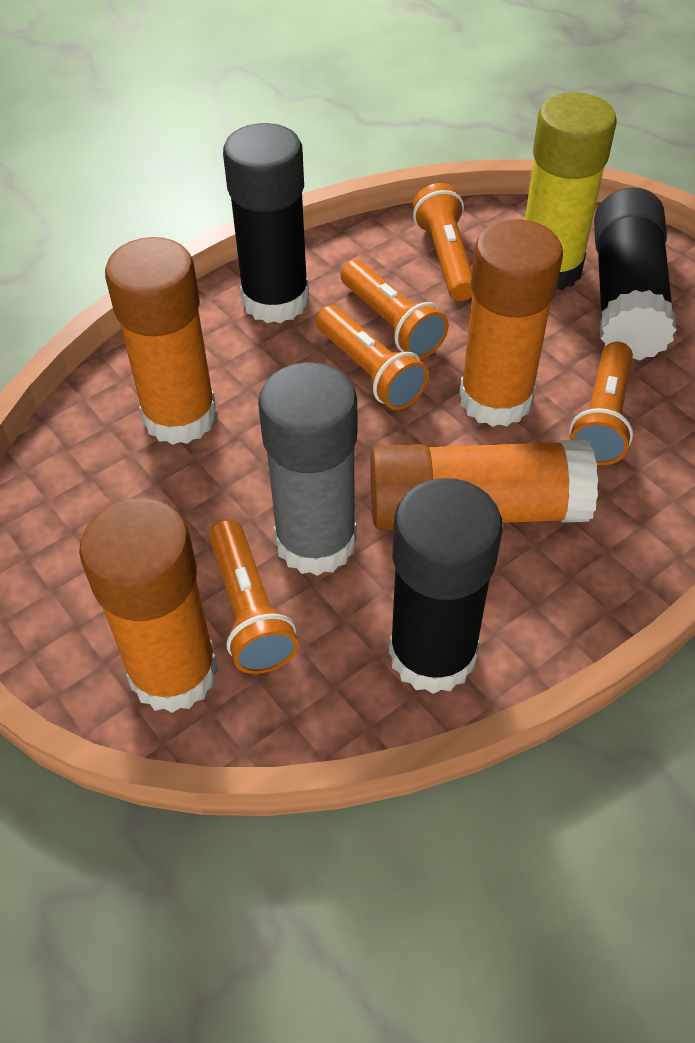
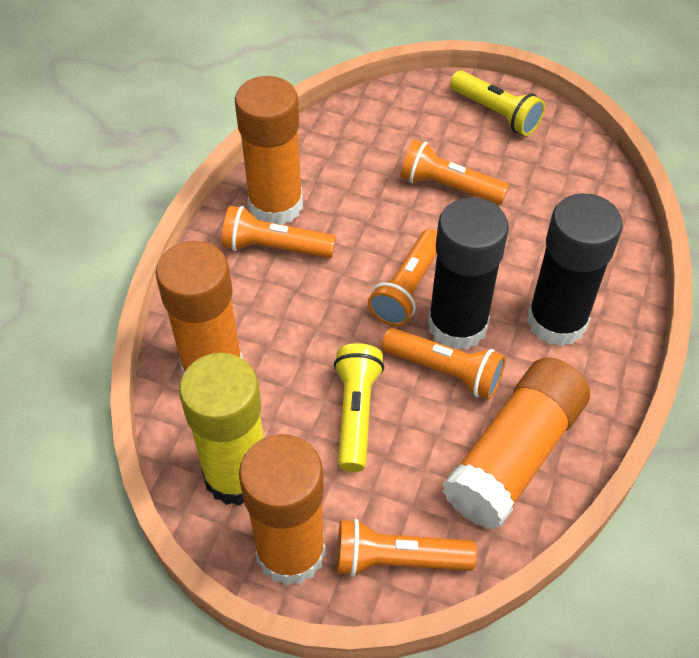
black glue stick: 3 -> 2
grey glue stick: 1 -> 0
yellow flashlight: 0 -> 2

